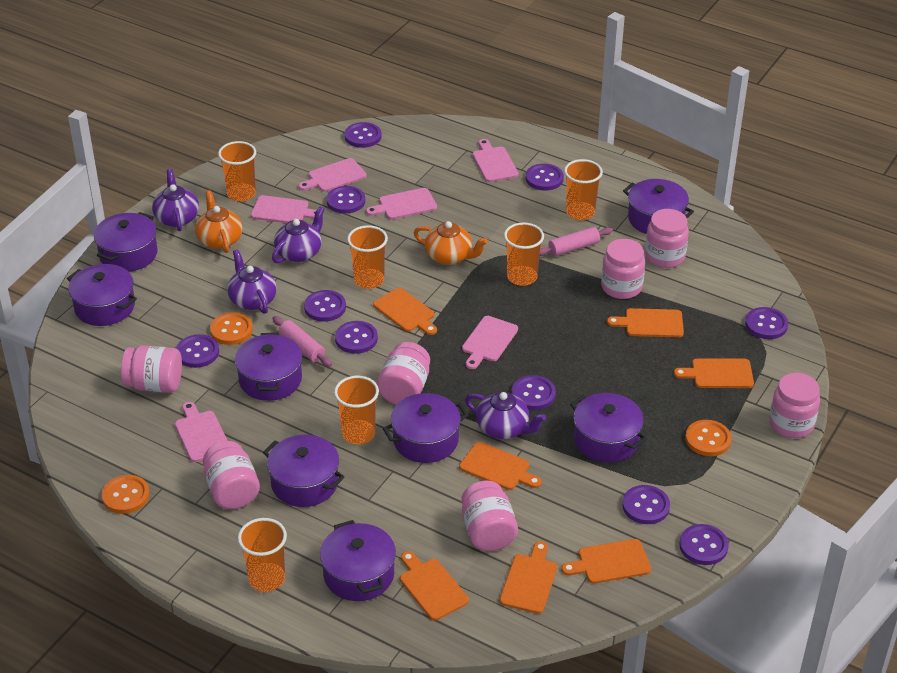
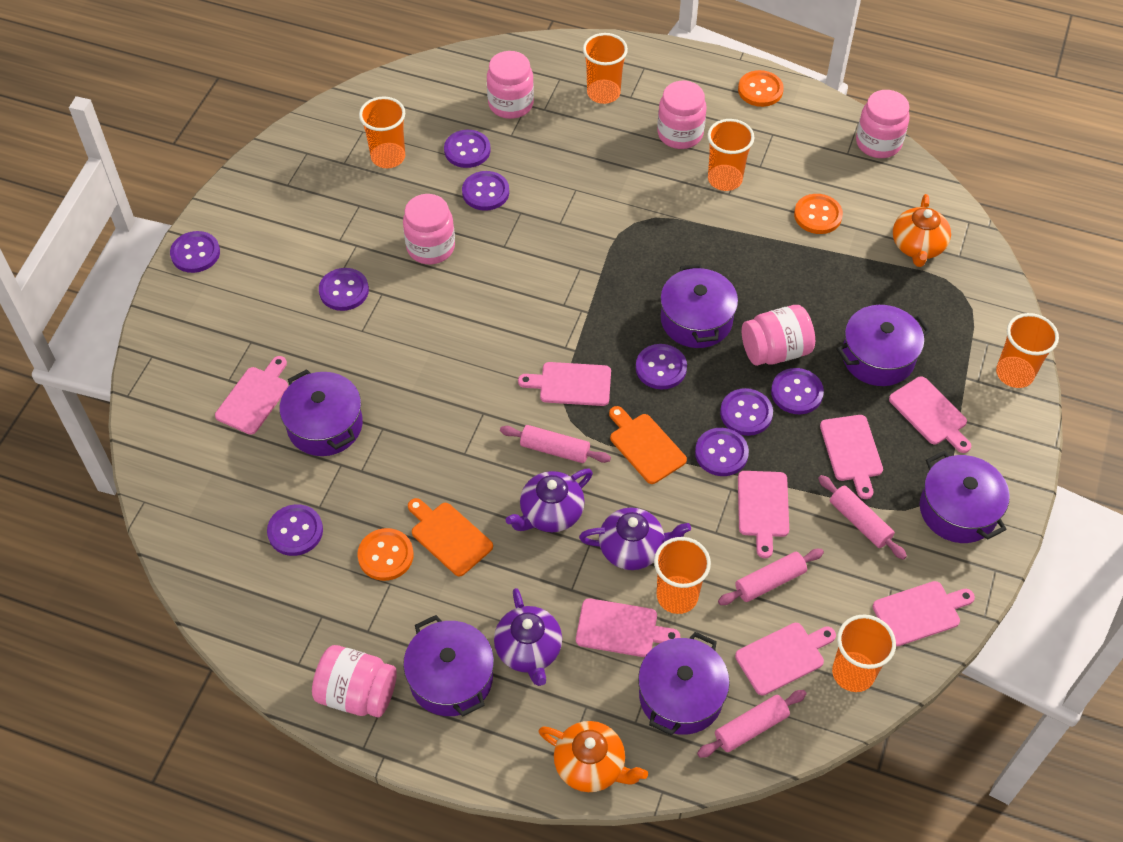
orange cutting board: 7 -> 2
pink cutting board: 6 -> 8
pink jar: 7 -> 6
pink rolling pin: 2 -> 4
purple button: 10 -> 9
purple pot: 8 -> 6
purple teapot: 4 -> 3

